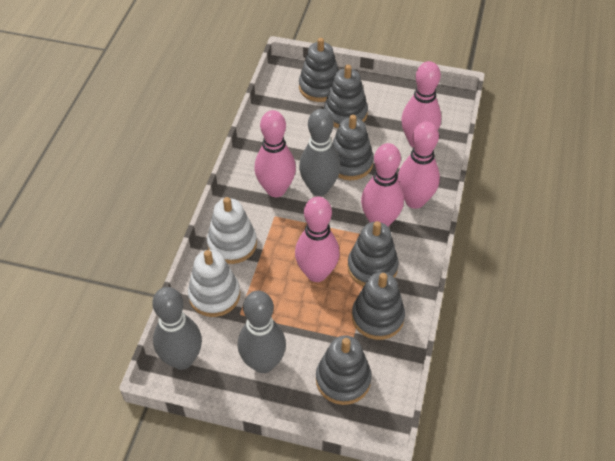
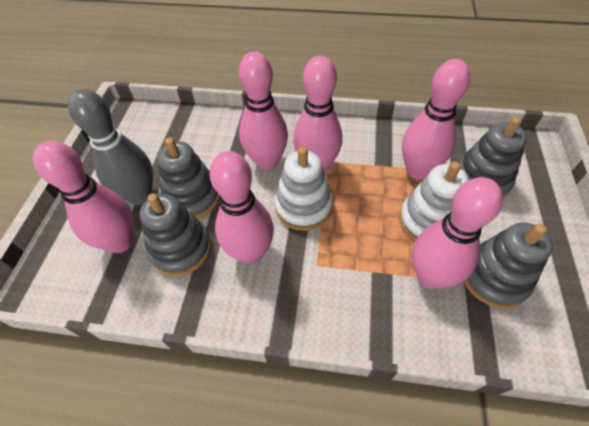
grey bowling pin: 3 -> 1
grey stacking toy: 6 -> 4
pink bowling pin: 5 -> 6

